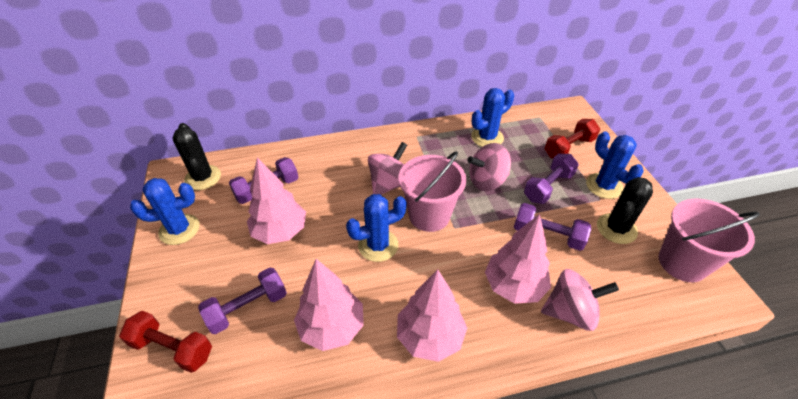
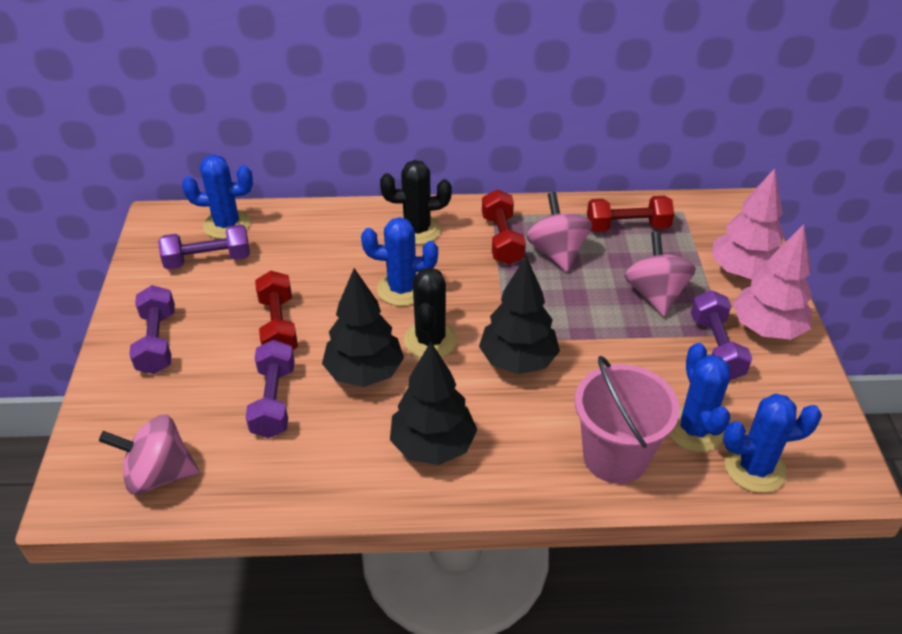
black tree: 0 -> 3
pink bucket: 2 -> 1
pink tree: 4 -> 2
red dumbbell: 2 -> 3

